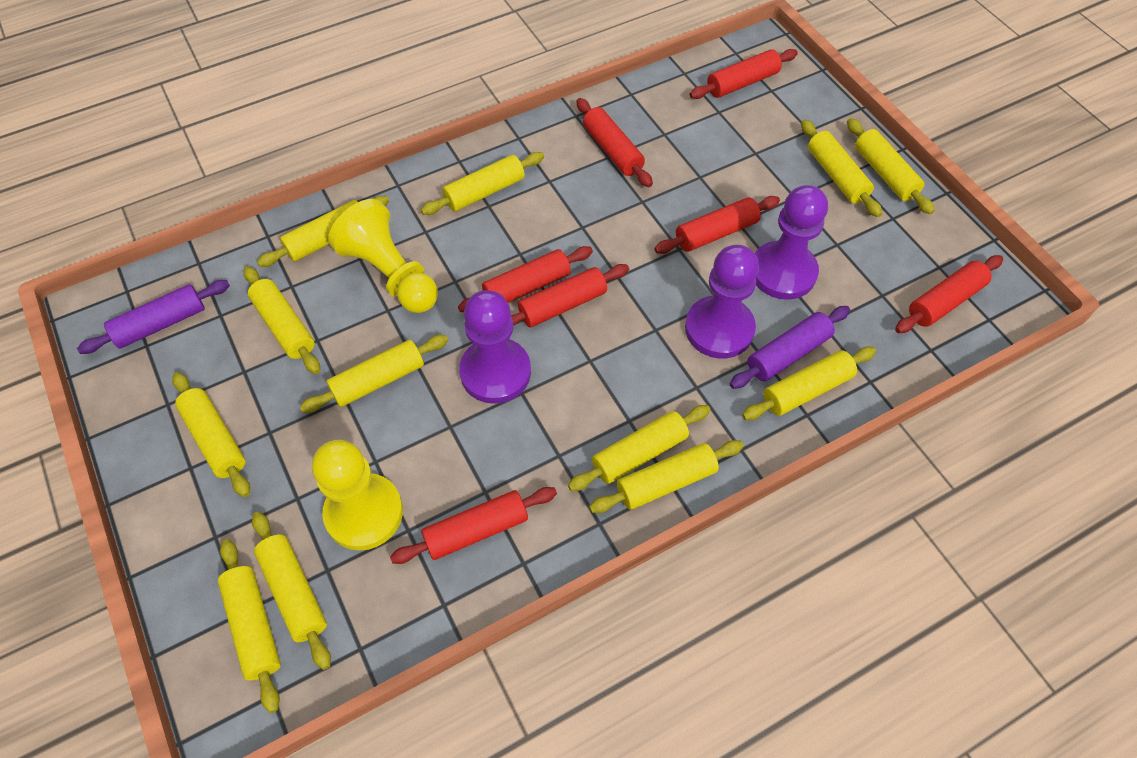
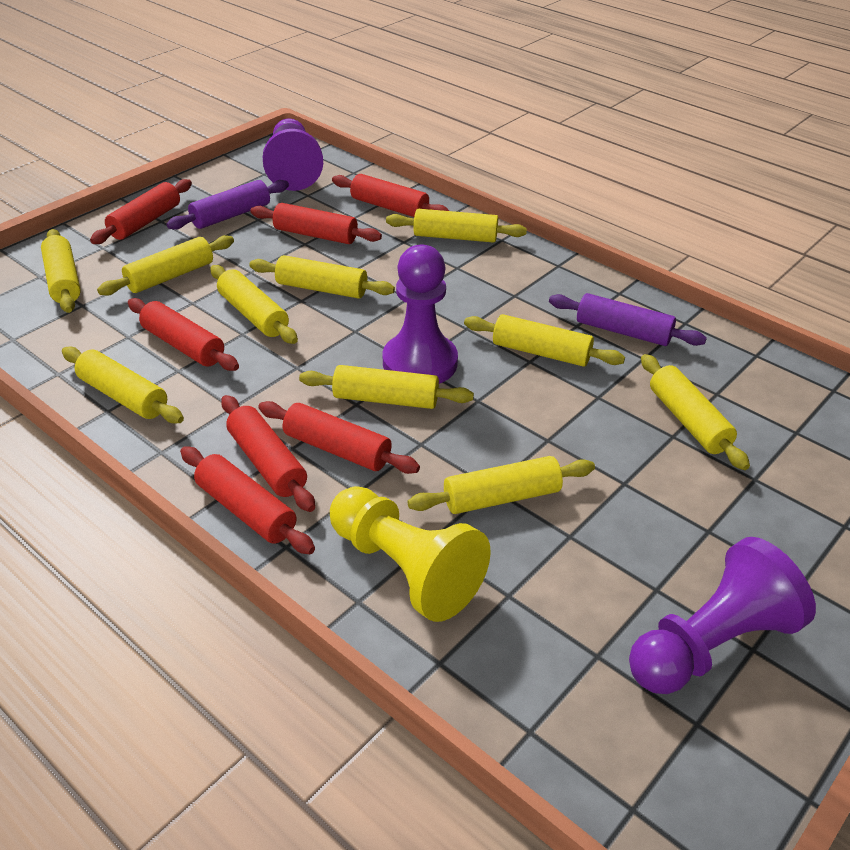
yellow pawn: 2 -> 1
yellow rolling pin: 12 -> 10

